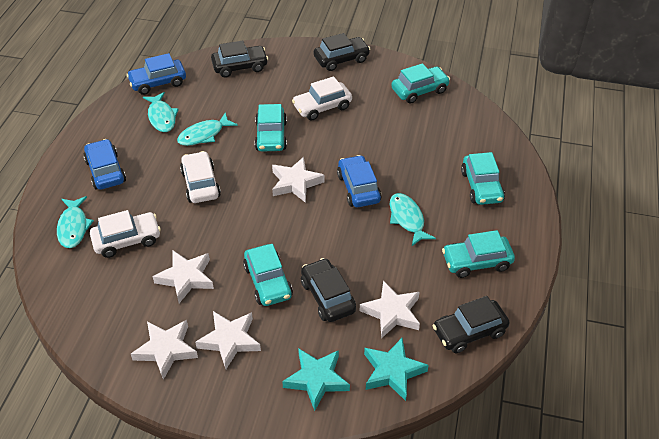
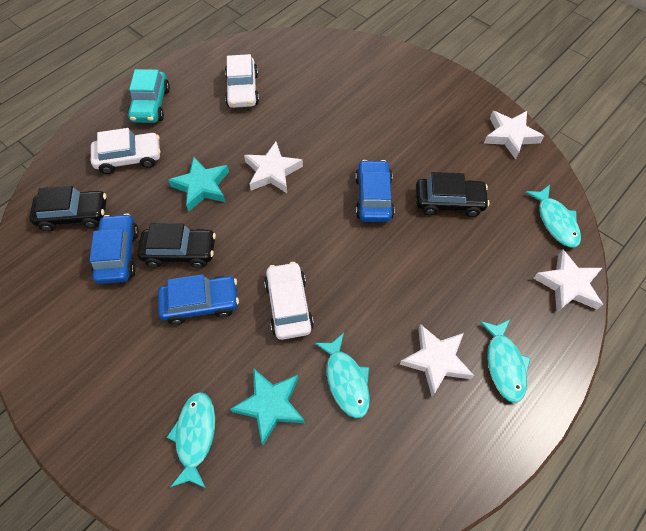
black car: 4 -> 3
turquoise car: 5 -> 1
white star: 5 -> 4

